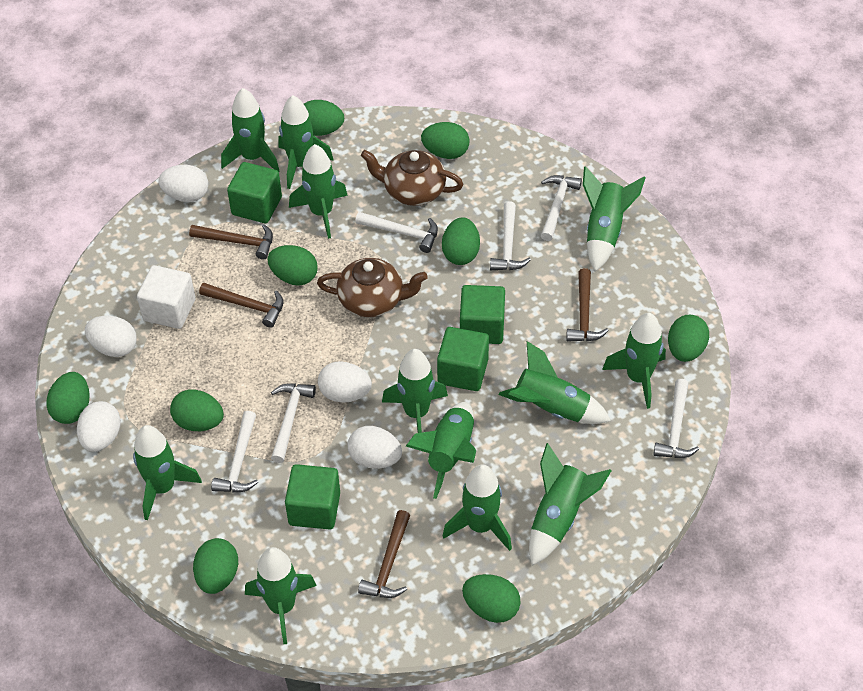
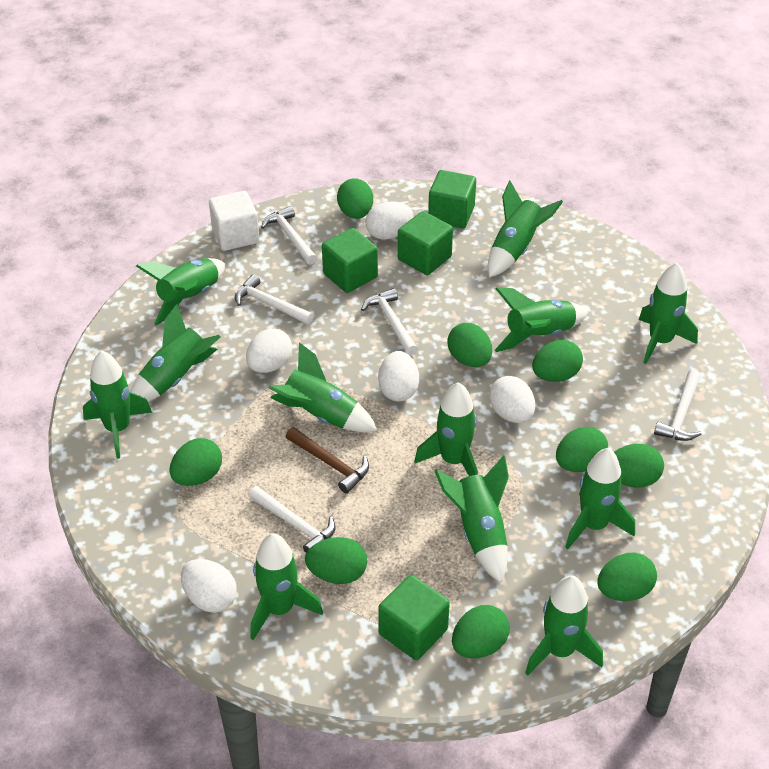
brown hammer: 4 -> 1
brown teapot: 2 -> 0
white hammer: 6 -> 5

